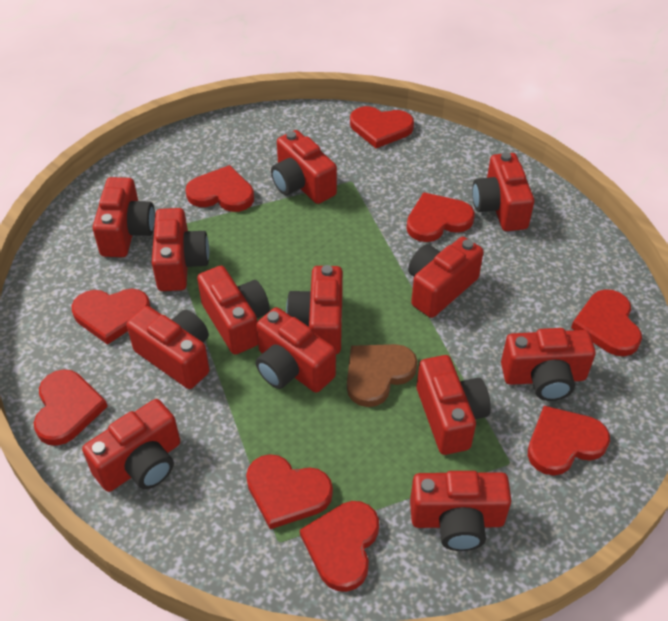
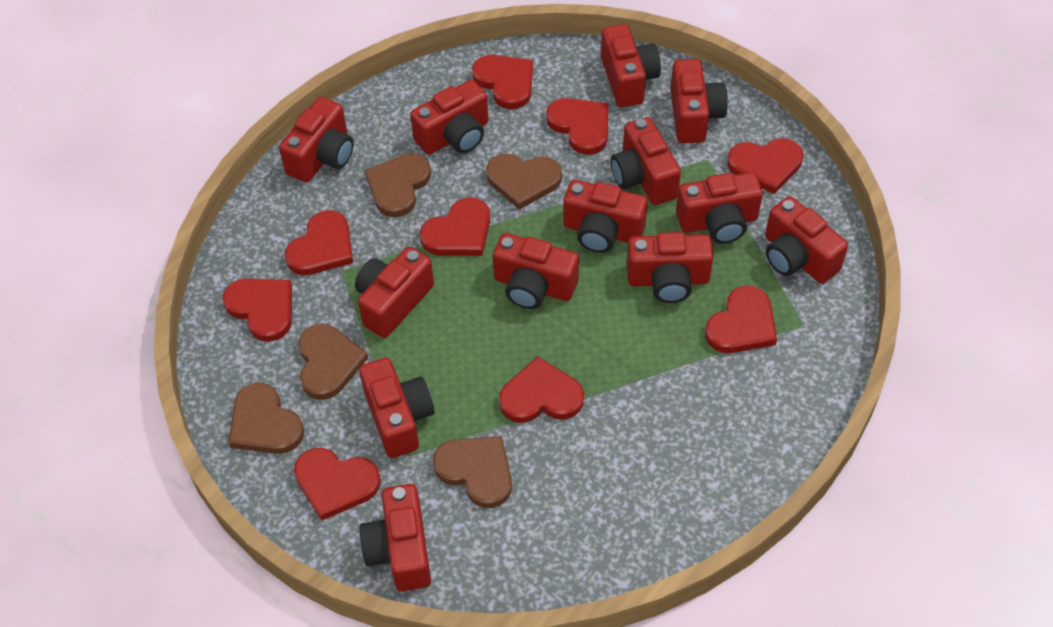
brown heart: 1 -> 5

